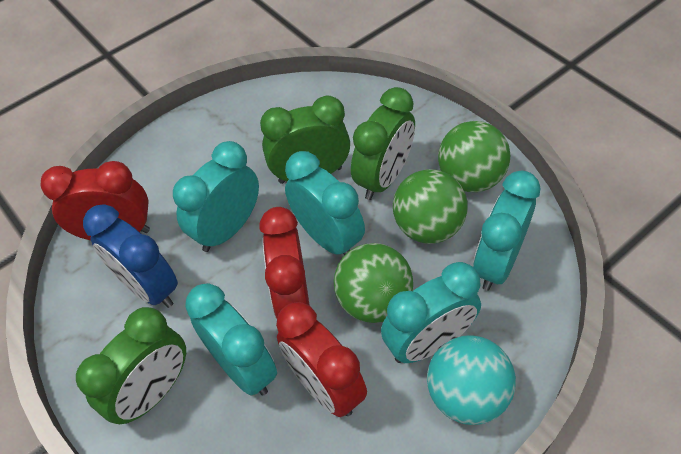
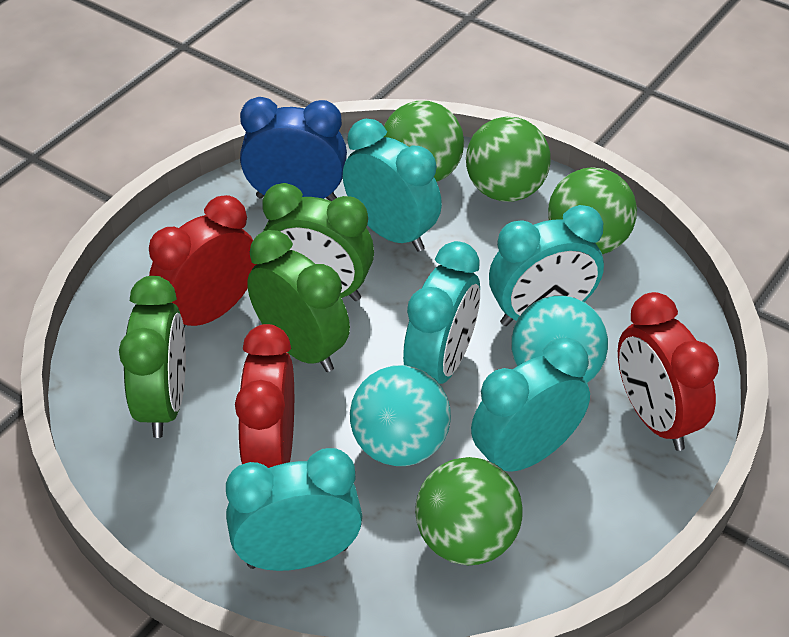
green ball: 3 -> 4
turquoise ball: 1 -> 2

